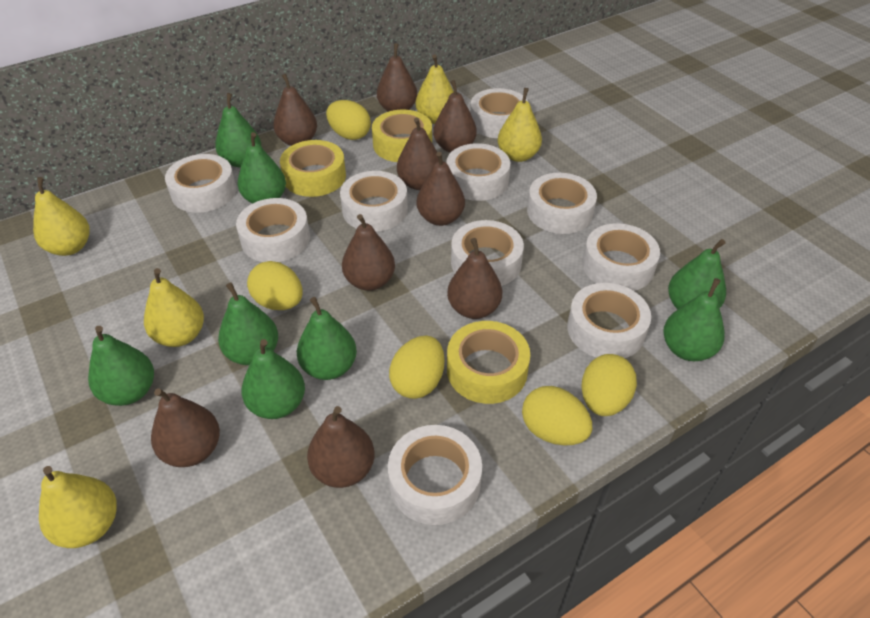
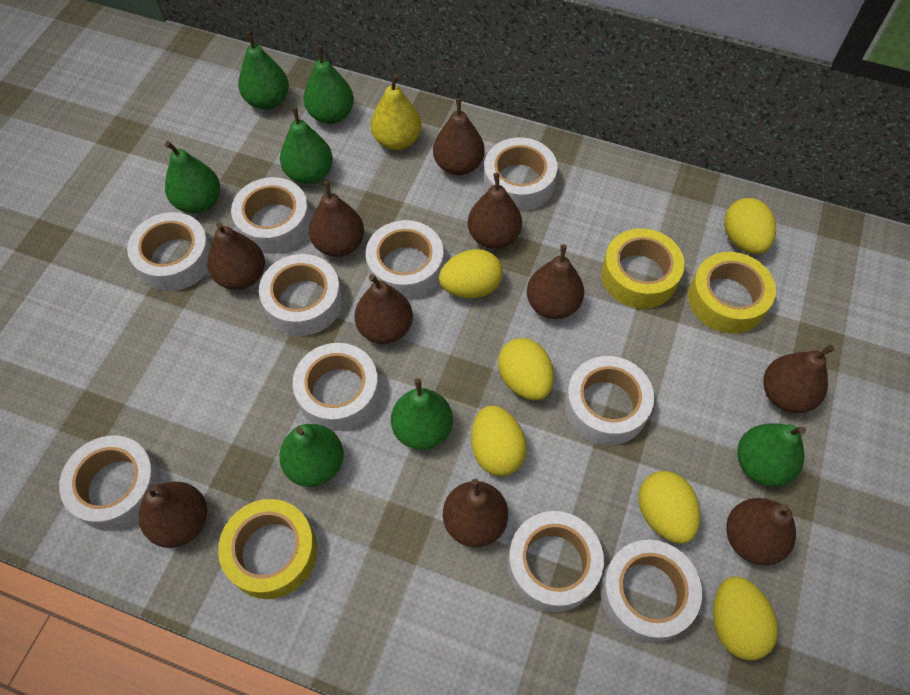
brown pear: 9 -> 10
green pear: 8 -> 7
yellow egg: 5 -> 6
yellow pear: 5 -> 1

